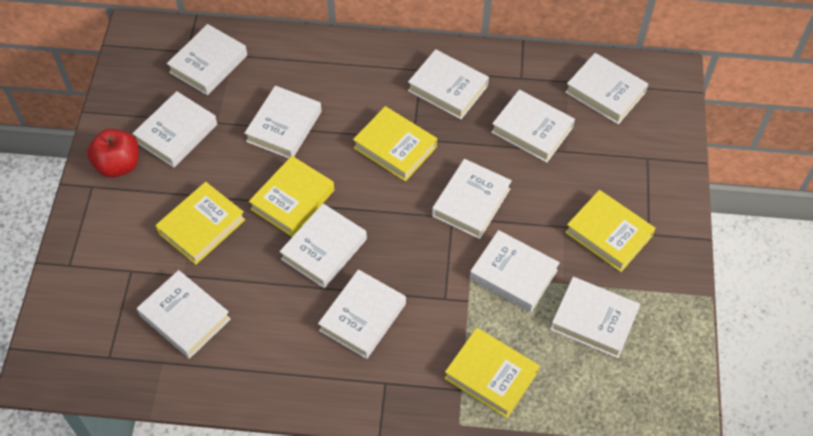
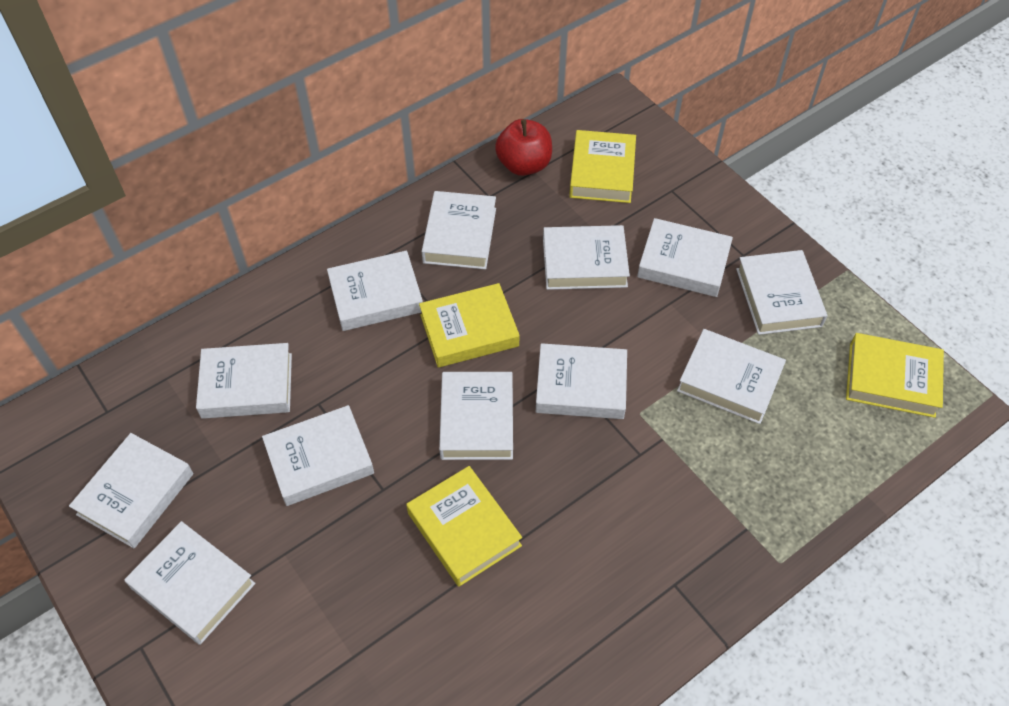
yellow book: 5 -> 4

